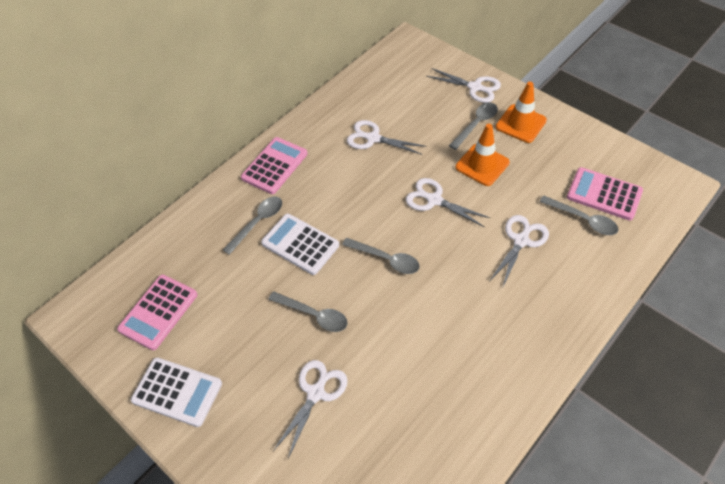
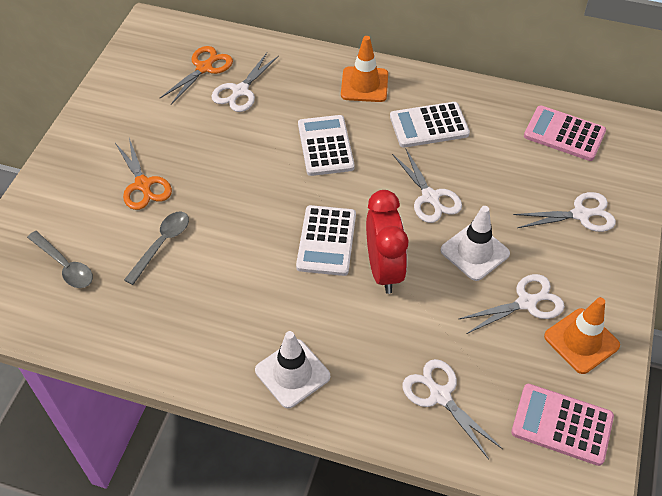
grey spoon: 5 -> 2
orange scissors: 0 -> 2
pink calculator: 3 -> 2
red clock: 0 -> 1
white calculator: 2 -> 3
white traffic cone: 0 -> 2

